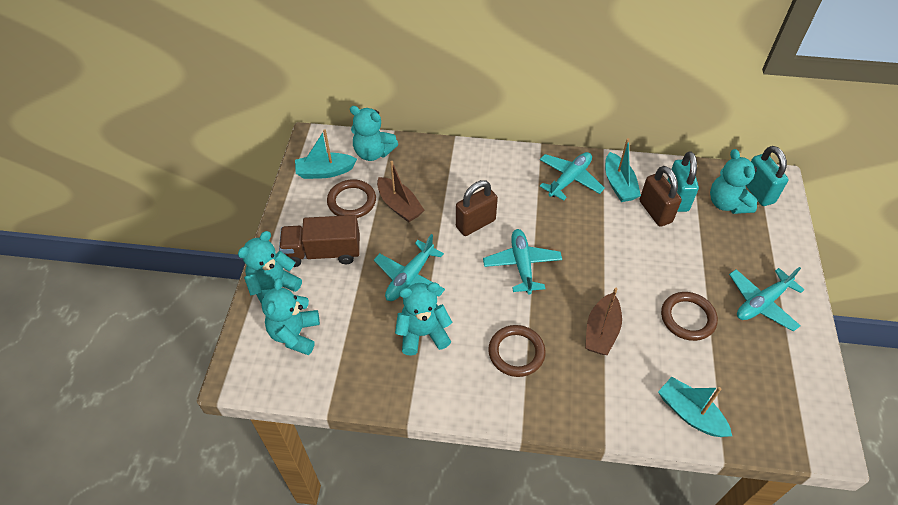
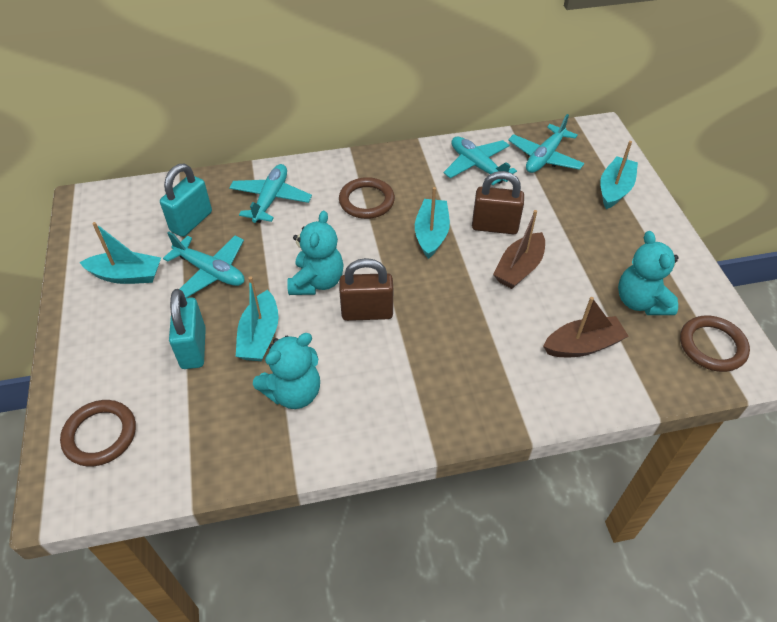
brown truck: 1 -> 0
turquoise boat: 3 -> 4
turquoise teddy bear: 5 -> 3

